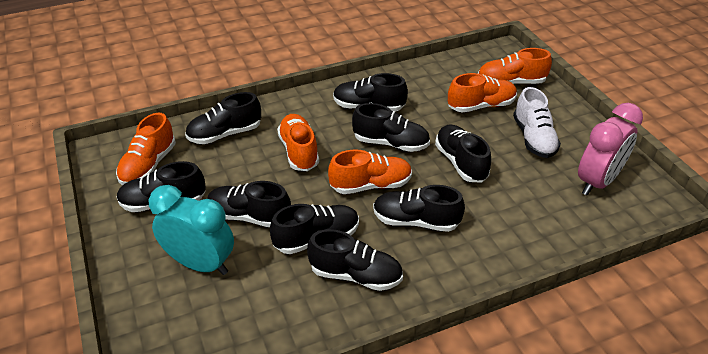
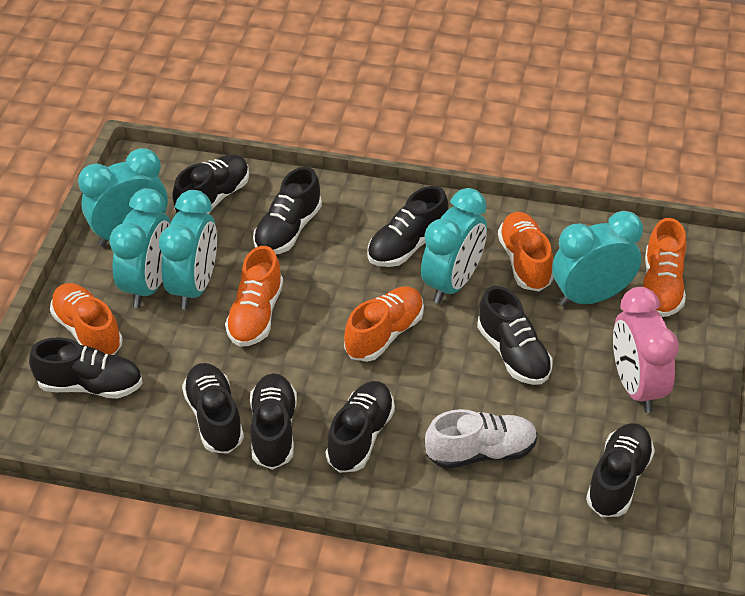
turquoise clock: 1 -> 5

